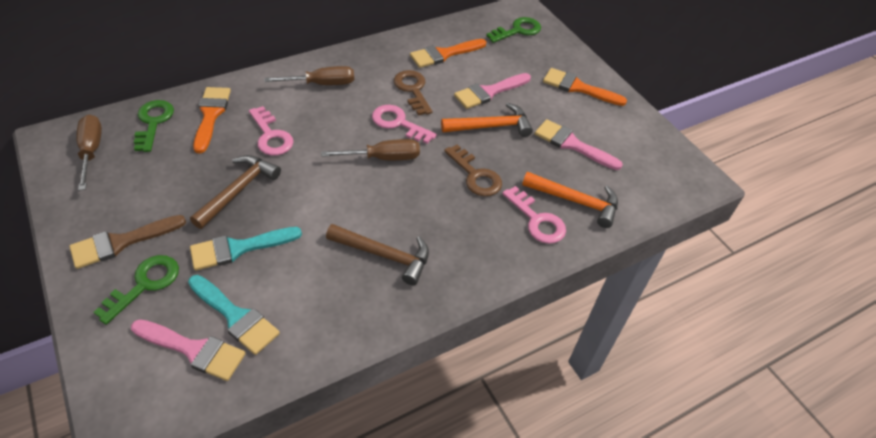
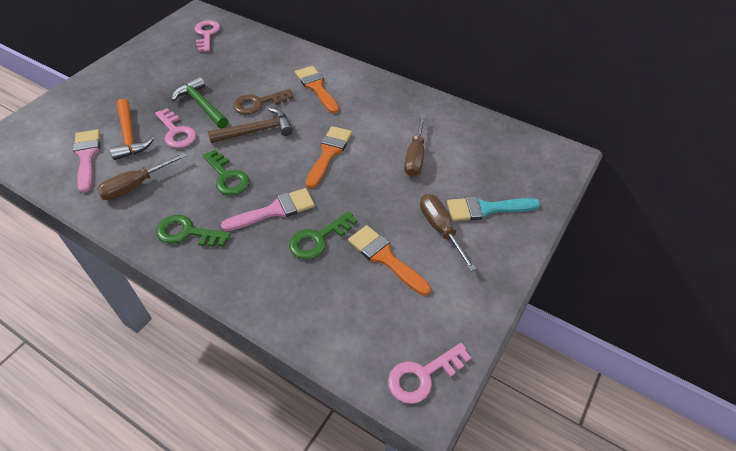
brown brush: 1 -> 0
brown hammer: 2 -> 1
brown key: 2 -> 1
green hammer: 0 -> 1
orange hammer: 2 -> 1
pink brush: 3 -> 2
turquoise brush: 2 -> 1

